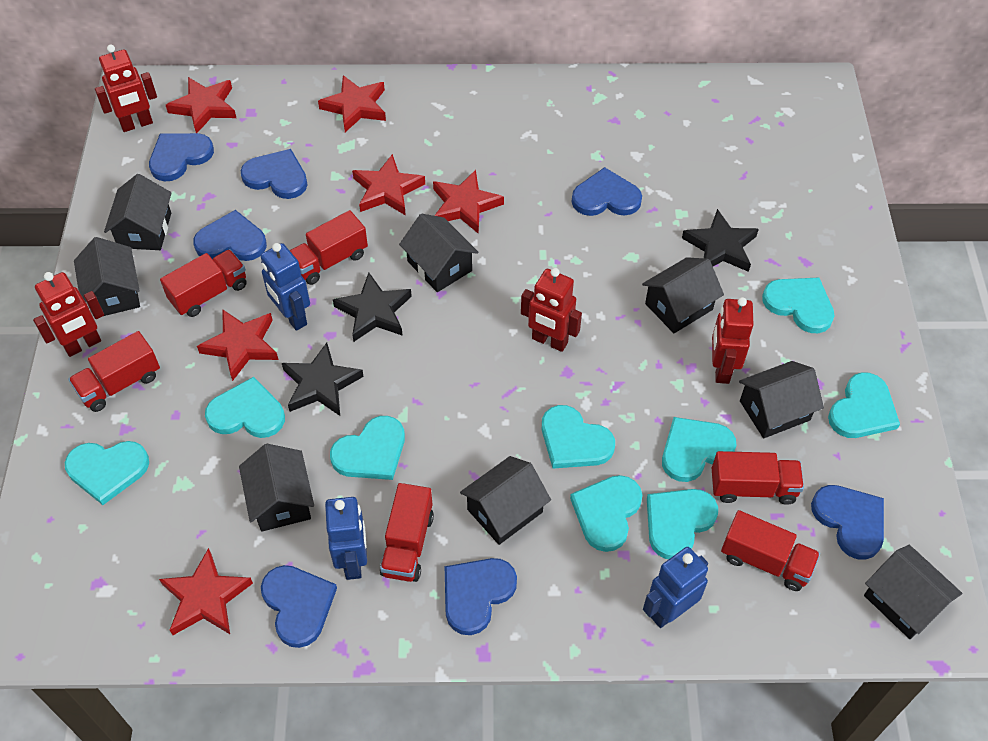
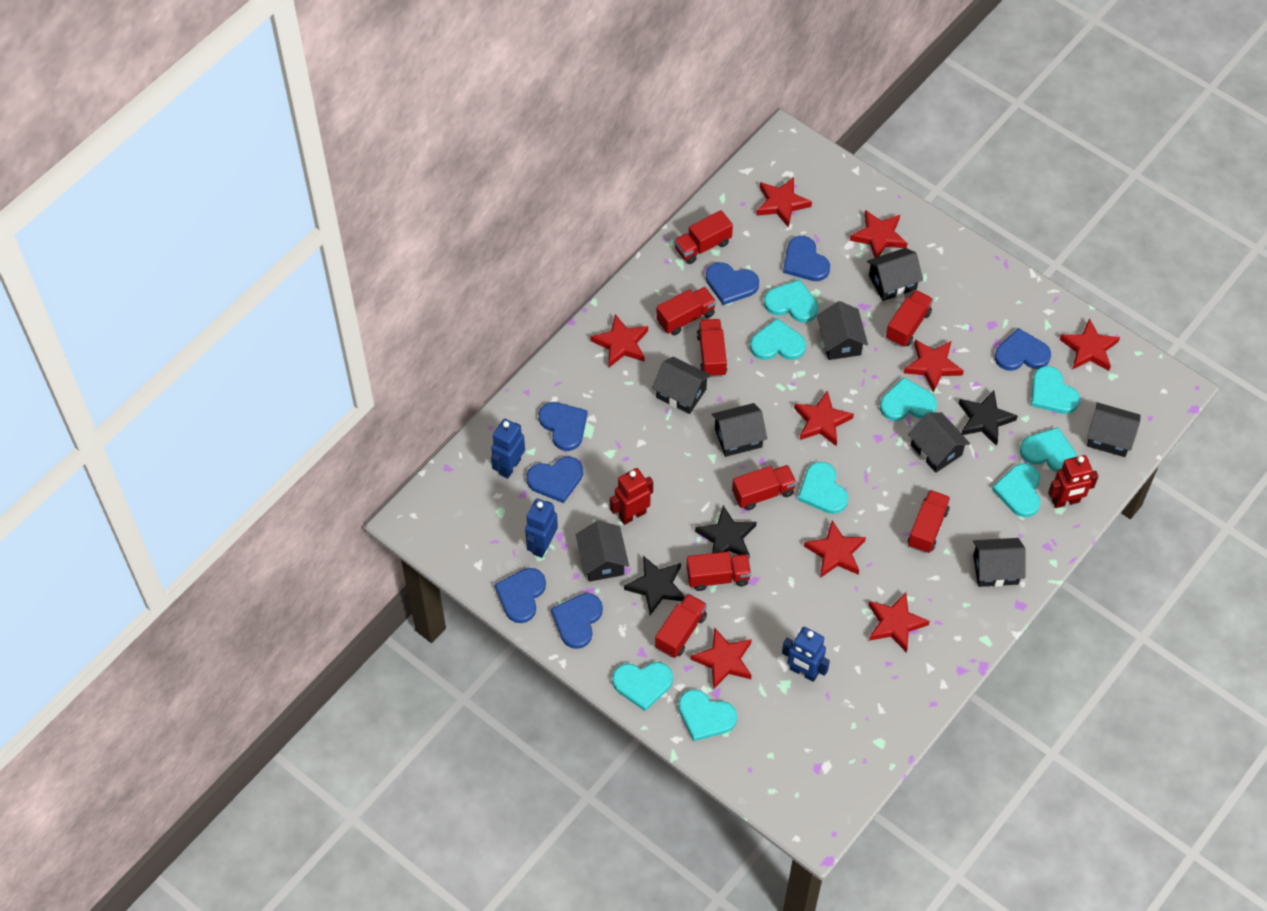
red robot: 4 -> 2
red star: 6 -> 9
red truck: 6 -> 8

